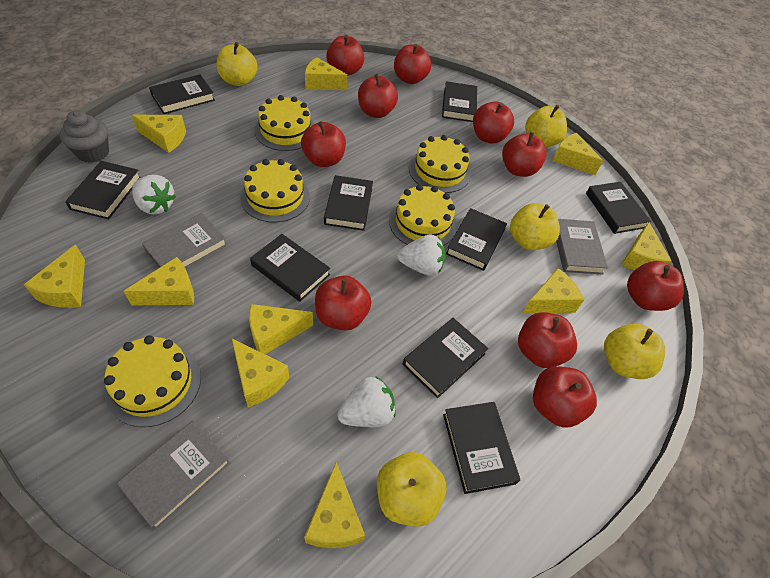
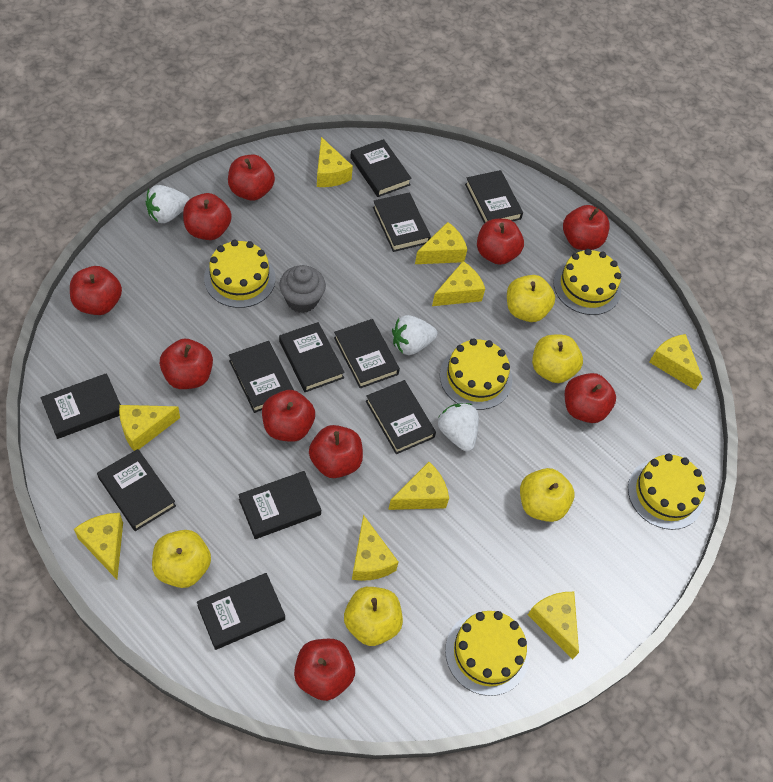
black book: 9 -> 11
grey book: 3 -> 0
yellow cheese: 10 -> 9

